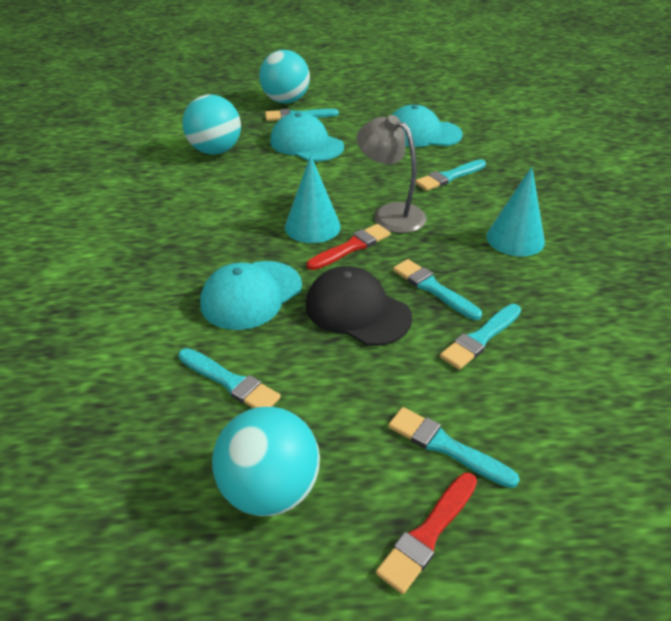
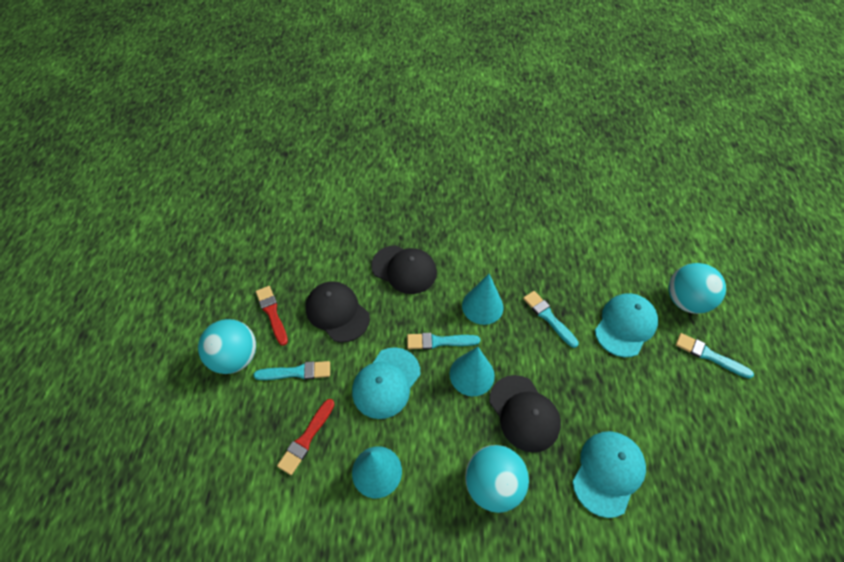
black cap: 1 -> 3
grey lamp: 1 -> 0
turquoise brush: 6 -> 4
turquoise cone: 2 -> 3

